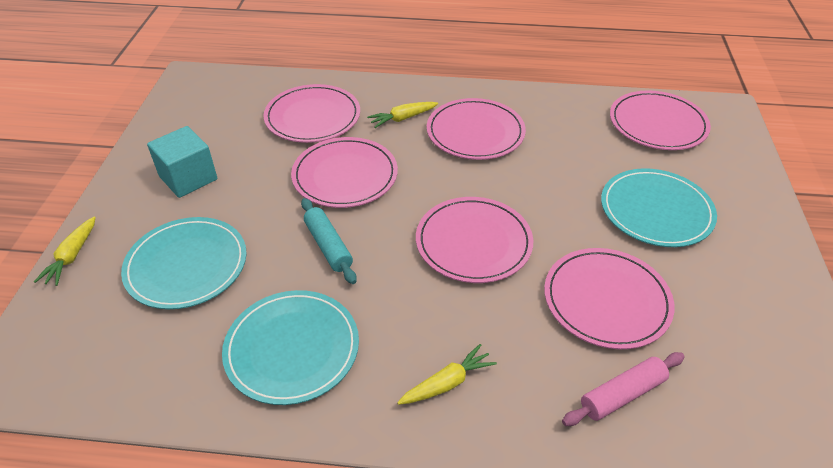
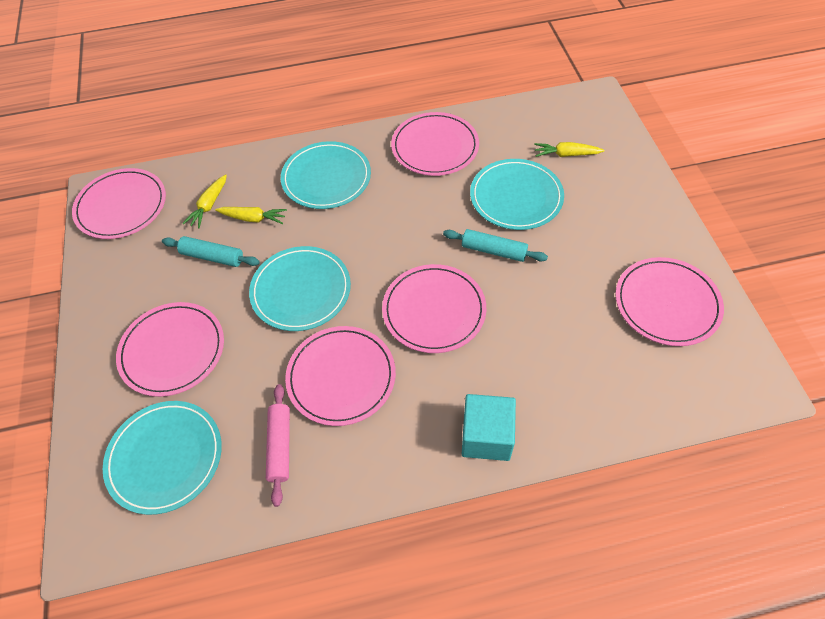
turquoise plate: 3 -> 4
turquoise rolling pin: 1 -> 2

